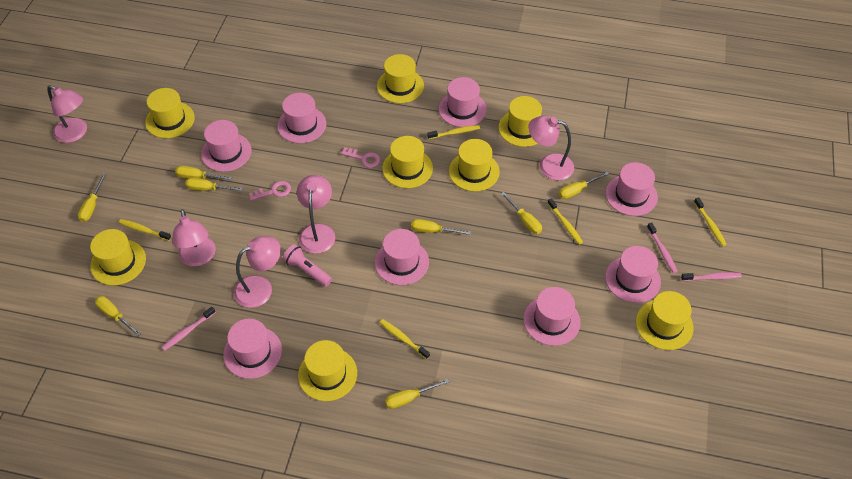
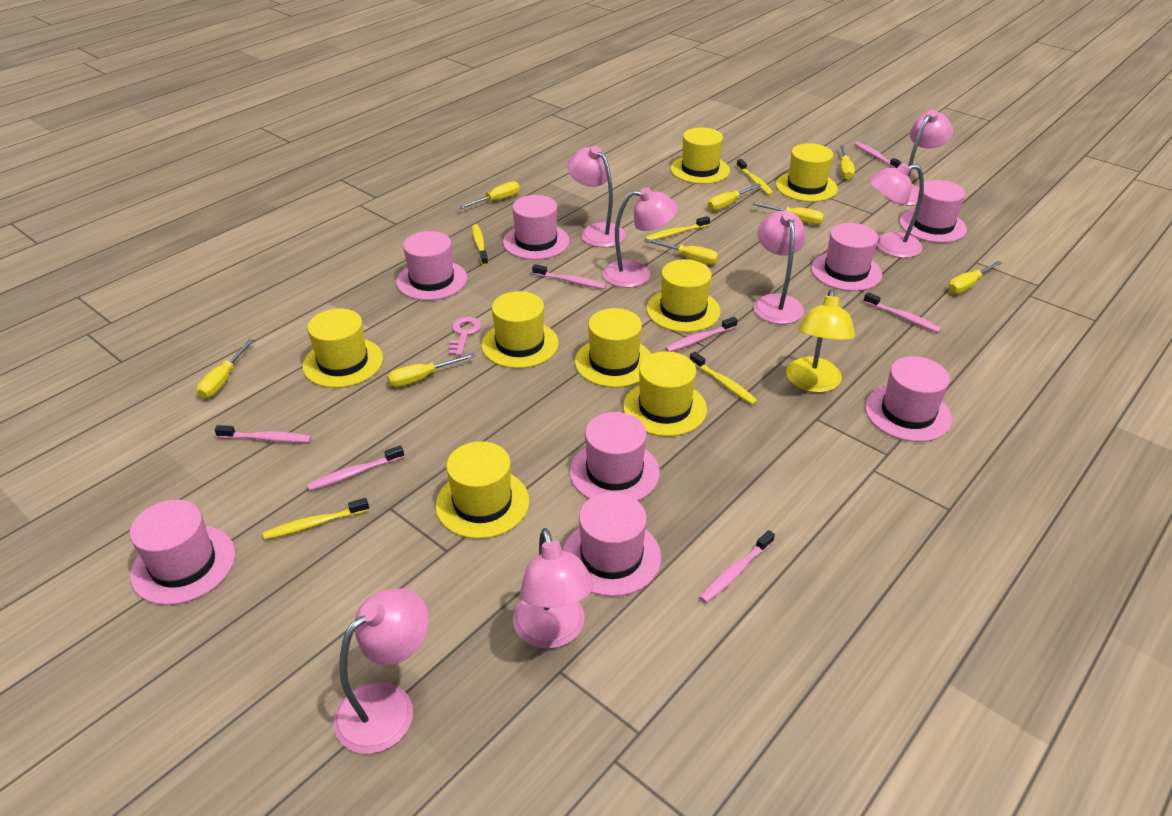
pink flashlight: 1 -> 0
pink key: 2 -> 1
pink lamp: 5 -> 7
pink toothbrush: 3 -> 7
yellow lamp: 0 -> 1

